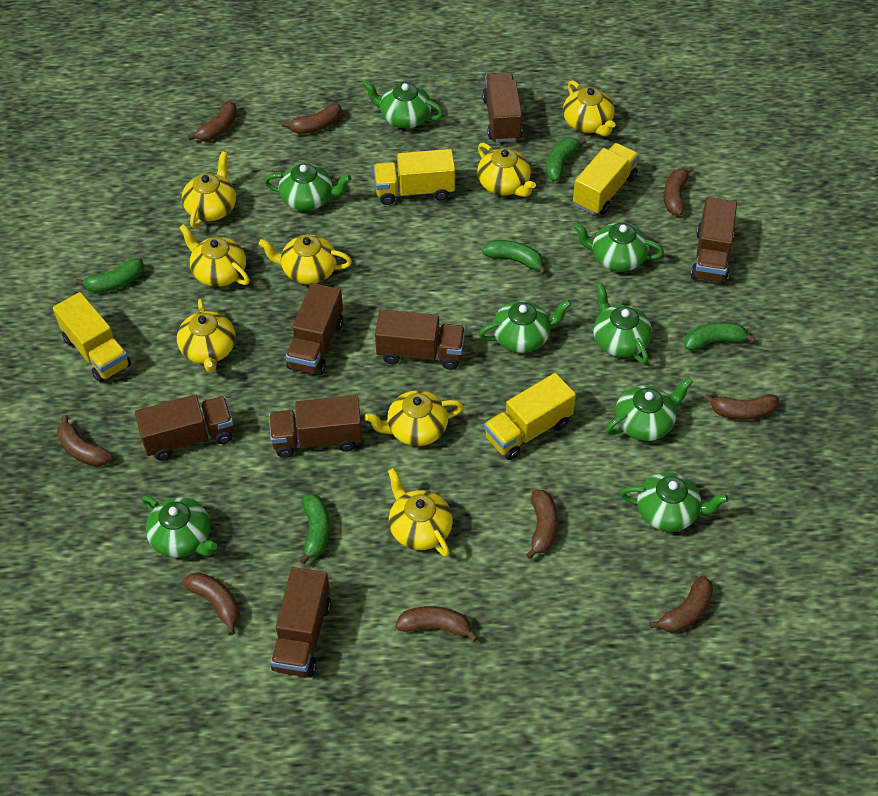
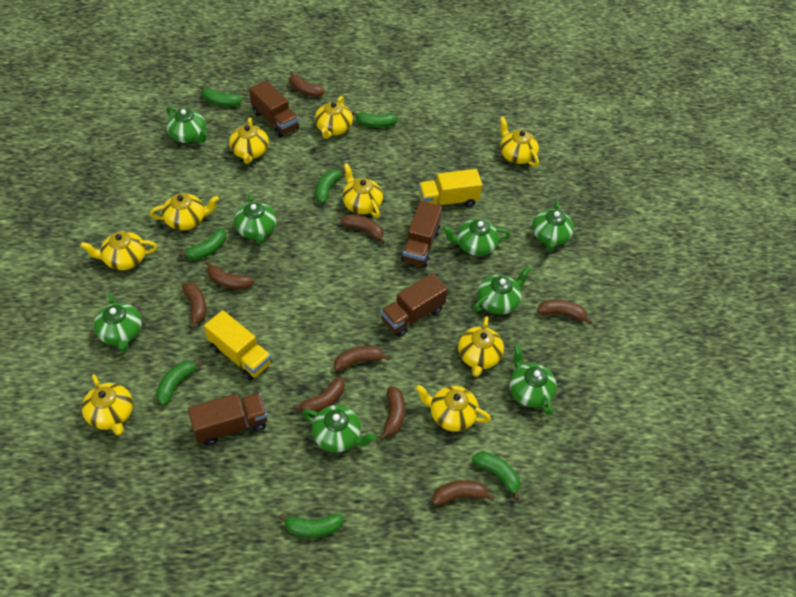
brown truck: 7 -> 4
green banana: 5 -> 7
yellow teapot: 8 -> 9
yellow truck: 4 -> 2

